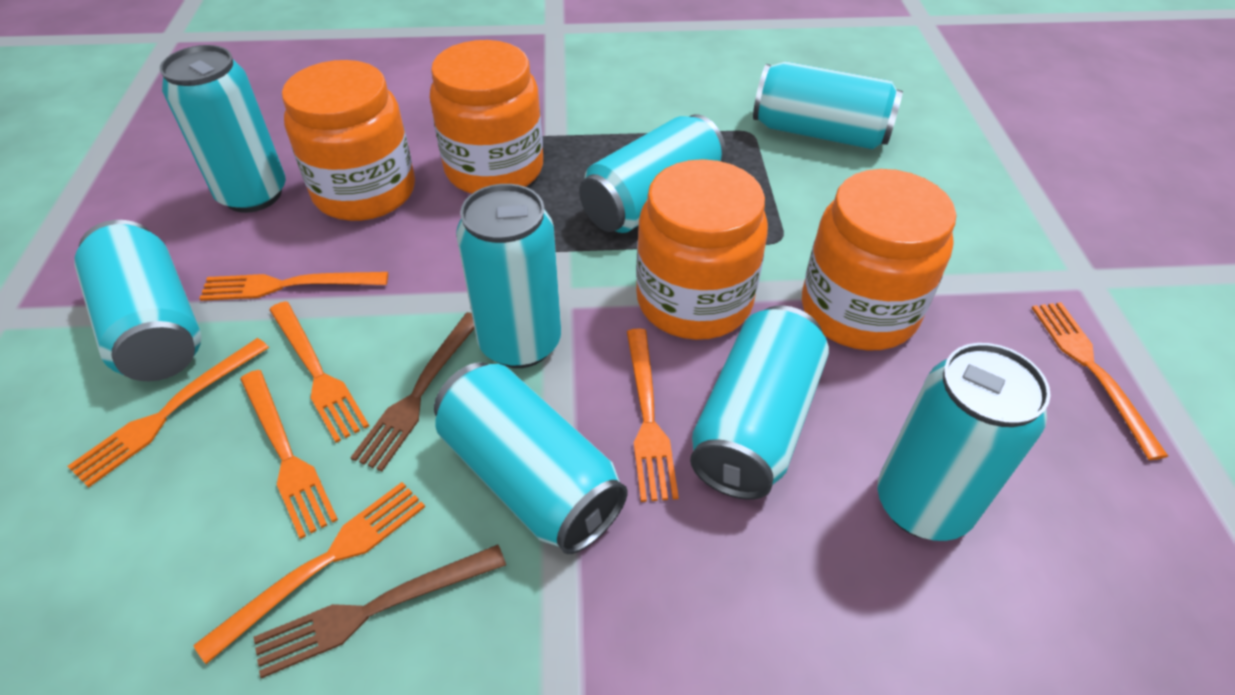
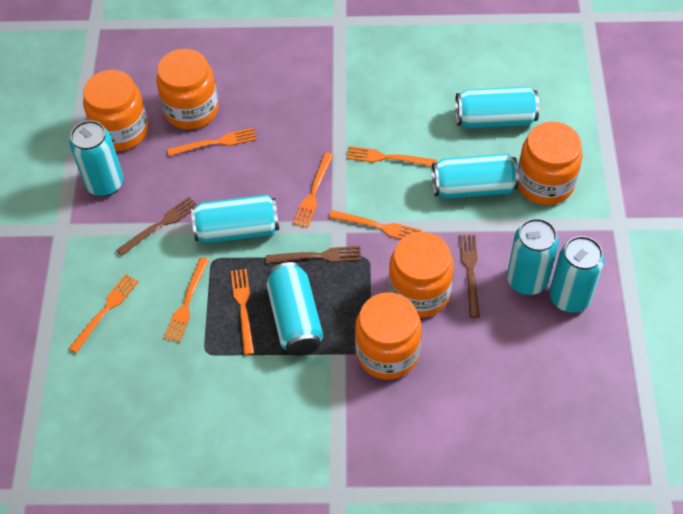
brown fork: 2 -> 3
orange jar: 4 -> 5
turquoise can: 8 -> 7

